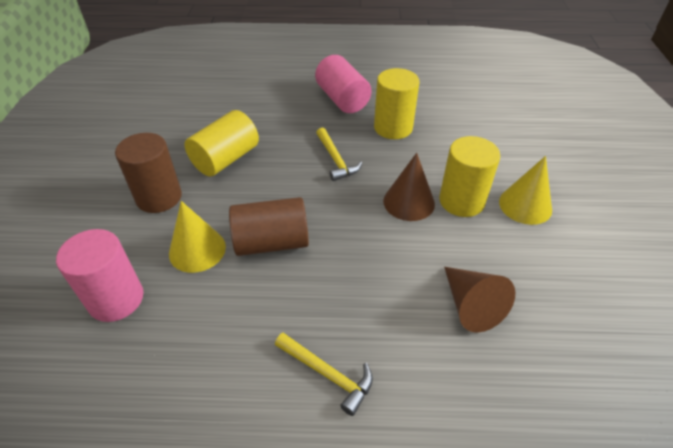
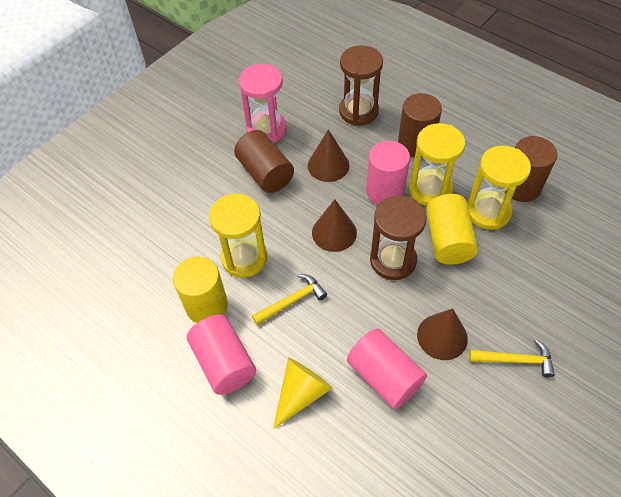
brown cone: 2 -> 3
brown cylinder: 2 -> 3
brown hourglass: 0 -> 2
pink cylinder: 2 -> 3
pink hourglass: 0 -> 1
yellow cone: 2 -> 1
yellow cylinder: 3 -> 2
yellow hourglass: 0 -> 3

